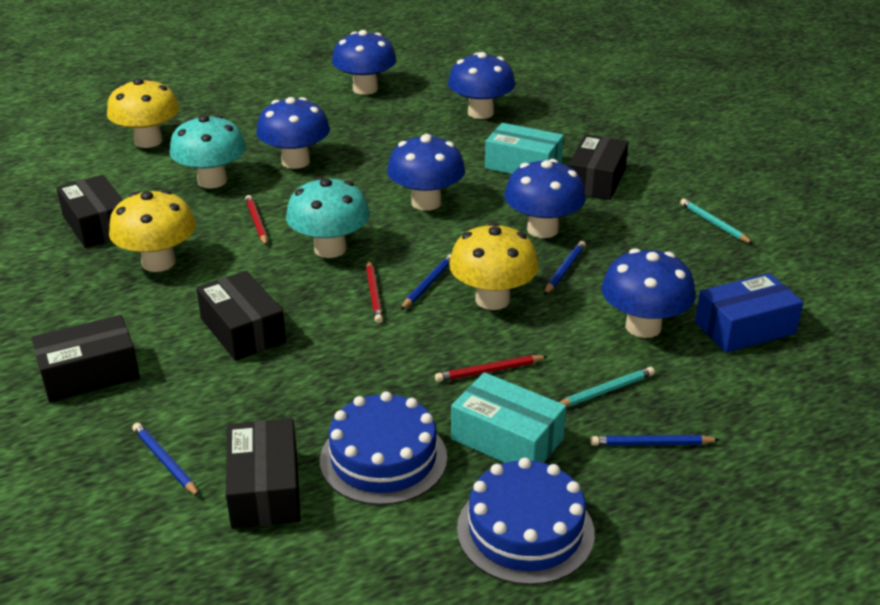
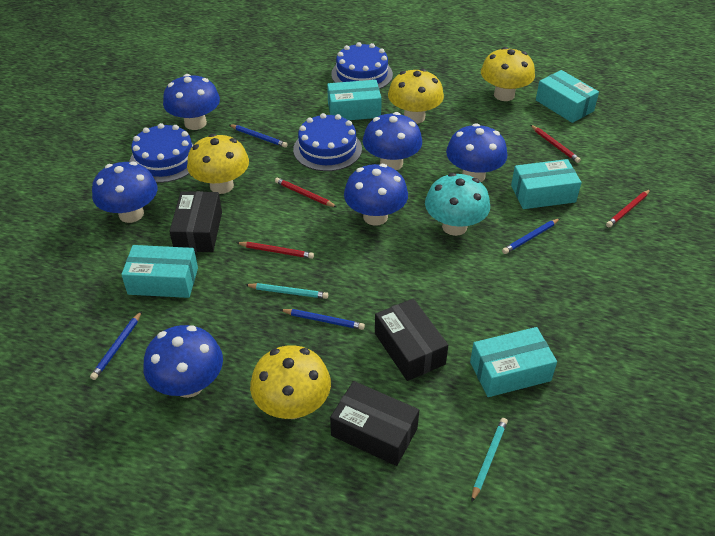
black box: 5 -> 3
blue box: 1 -> 0
blue cake: 2 -> 3
red pencil: 3 -> 4
turquoise box: 2 -> 5
turquoise mushroom: 2 -> 1
yellow mushroom: 3 -> 4

